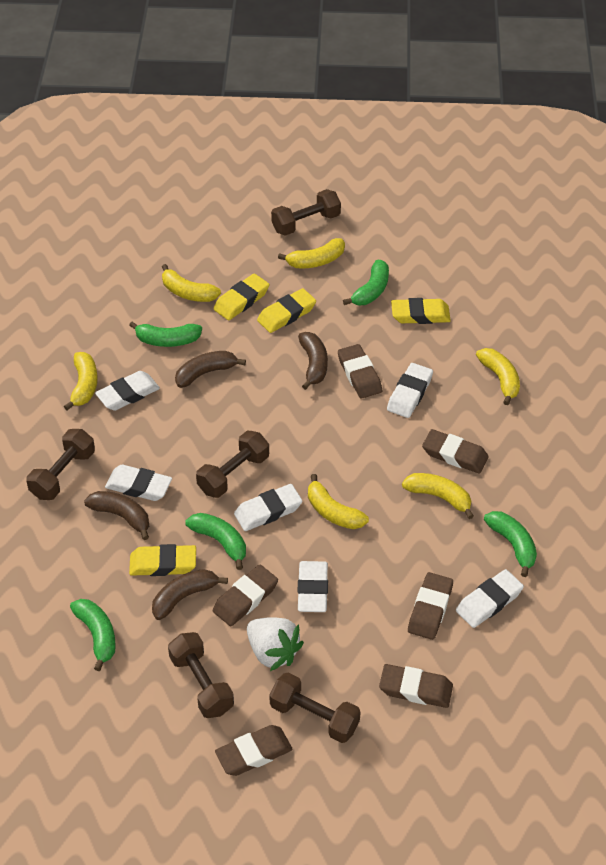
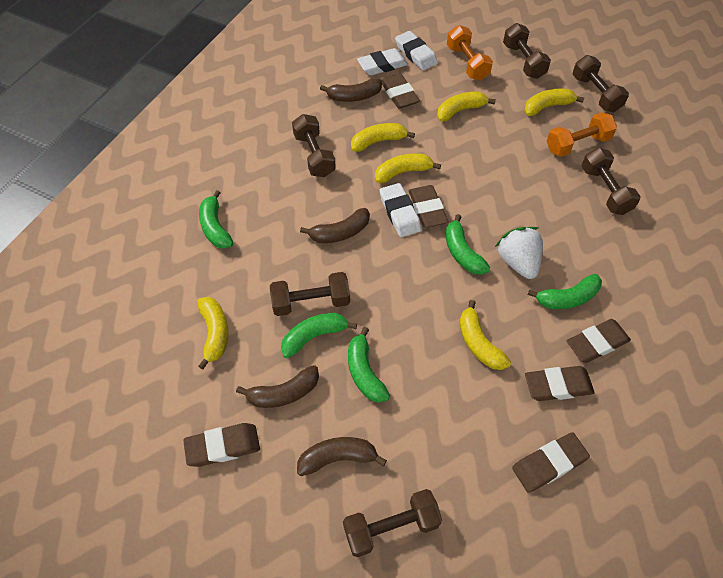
brown dumbbell: 5 -> 6
orange dumbbell: 0 -> 2
white eraser: 6 -> 3
yellow eraser: 4 -> 0

